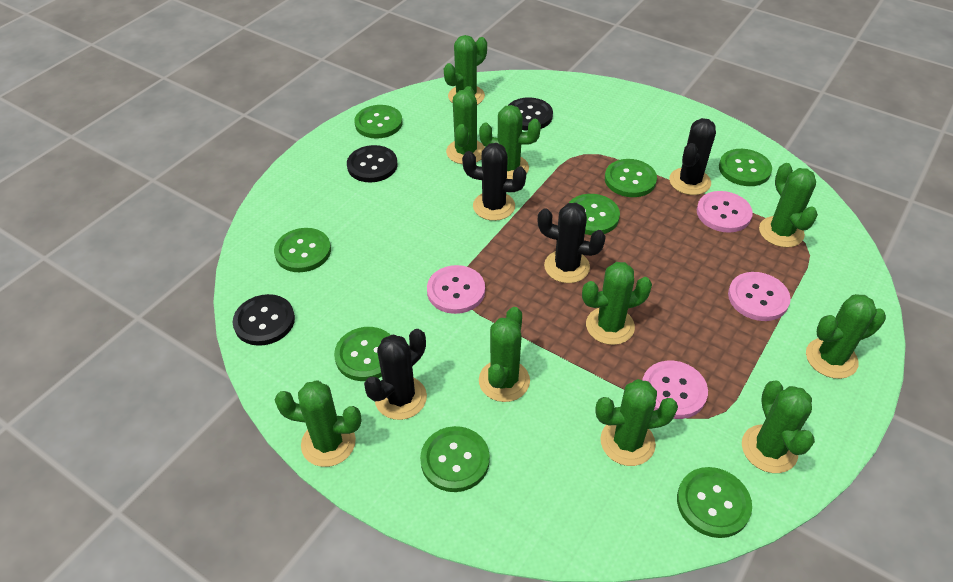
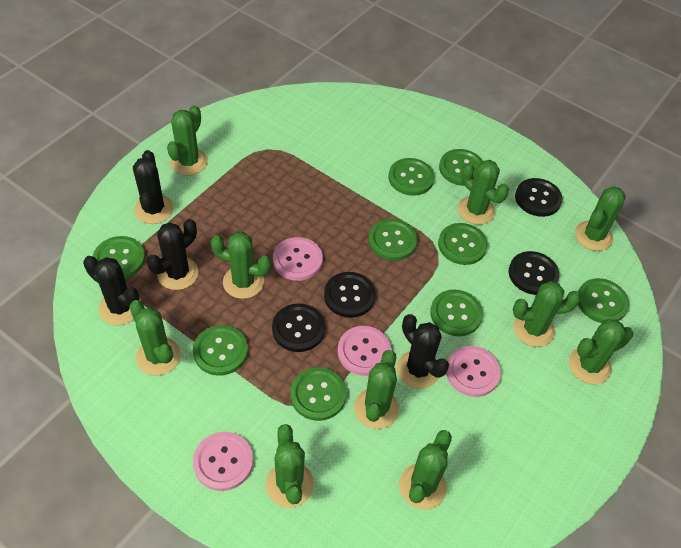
black button: 3 -> 4
green button: 8 -> 9

